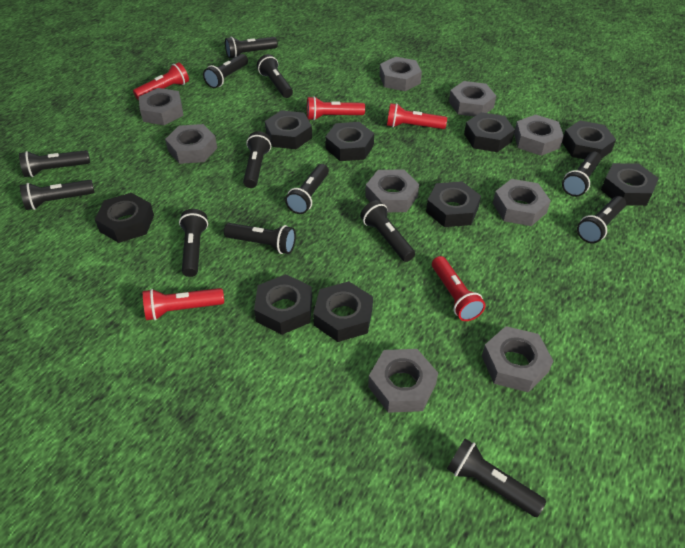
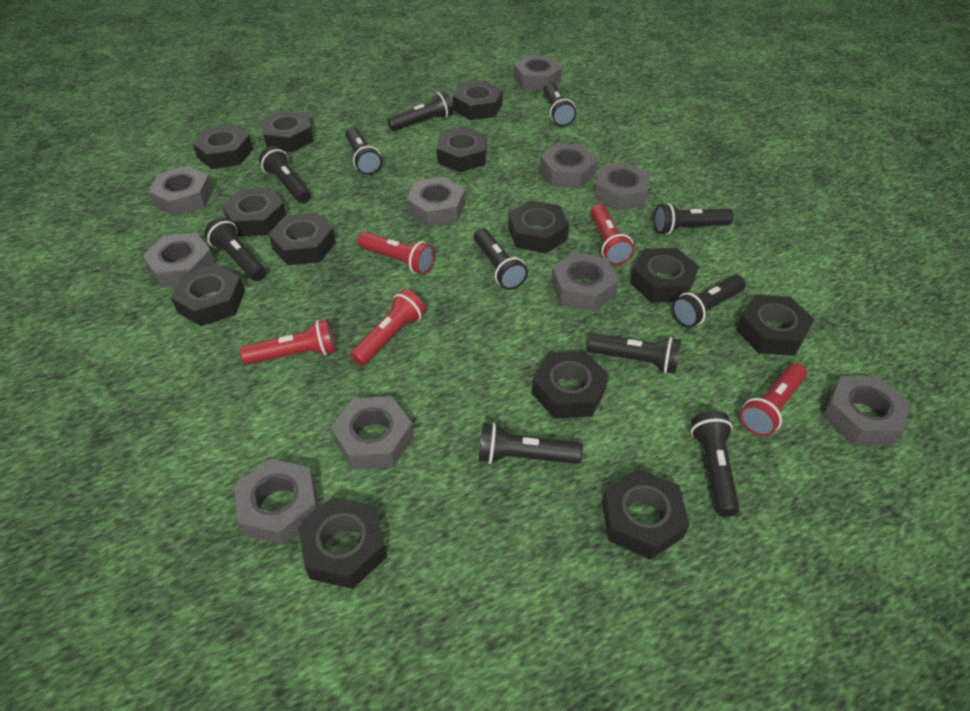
black flashlight: 13 -> 11
black nut: 9 -> 13
grey nut: 9 -> 10

